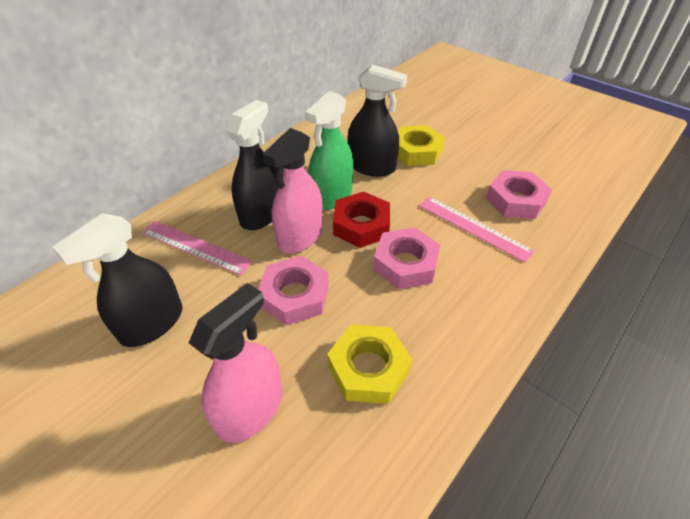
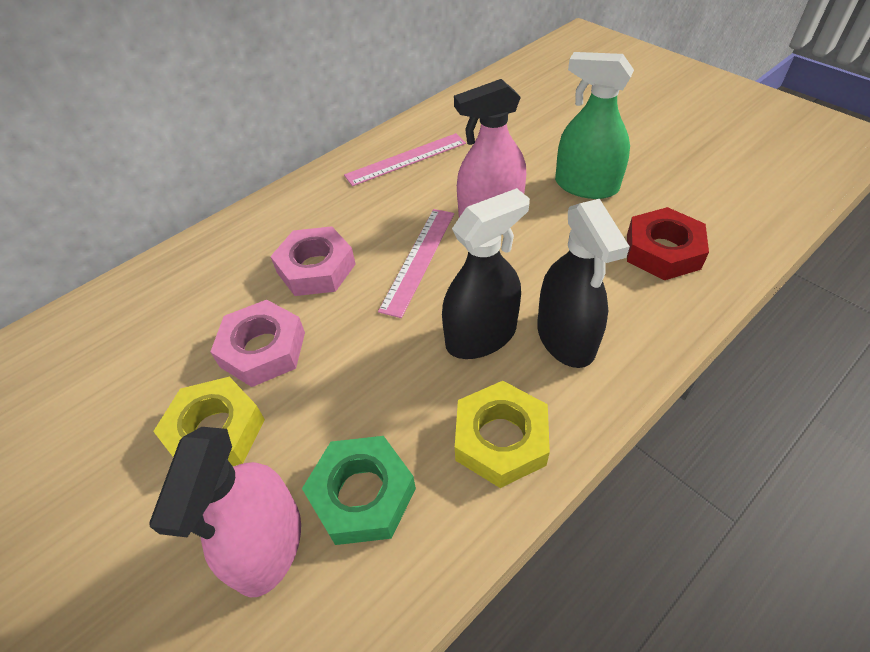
black spray bottle: 3 -> 2
green nut: 0 -> 1
pink nut: 3 -> 2

